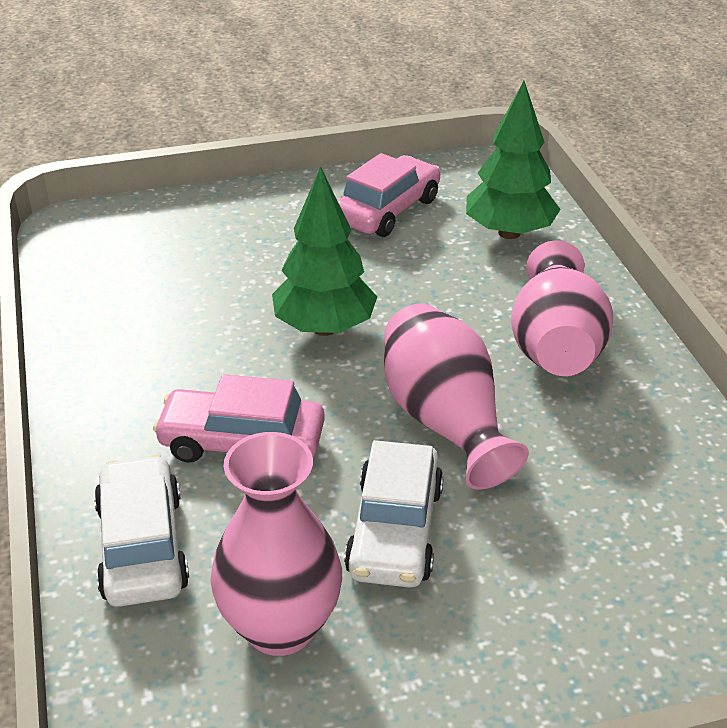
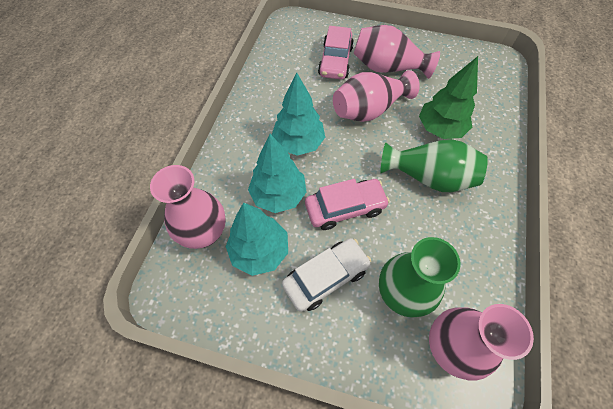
green tree: 2 -> 1
green vase: 0 -> 2
pink vase: 3 -> 4
turquoise tree: 0 -> 3
white car: 2 -> 1

